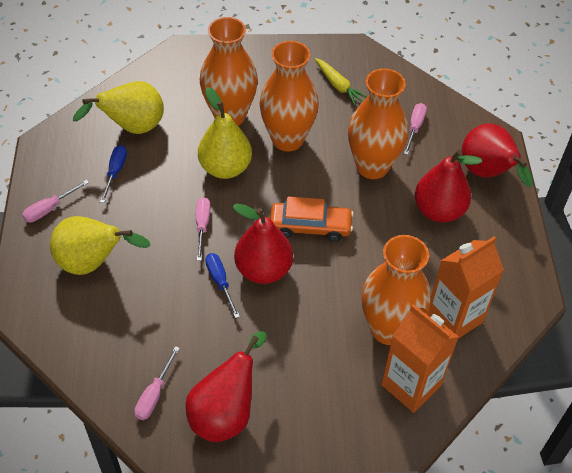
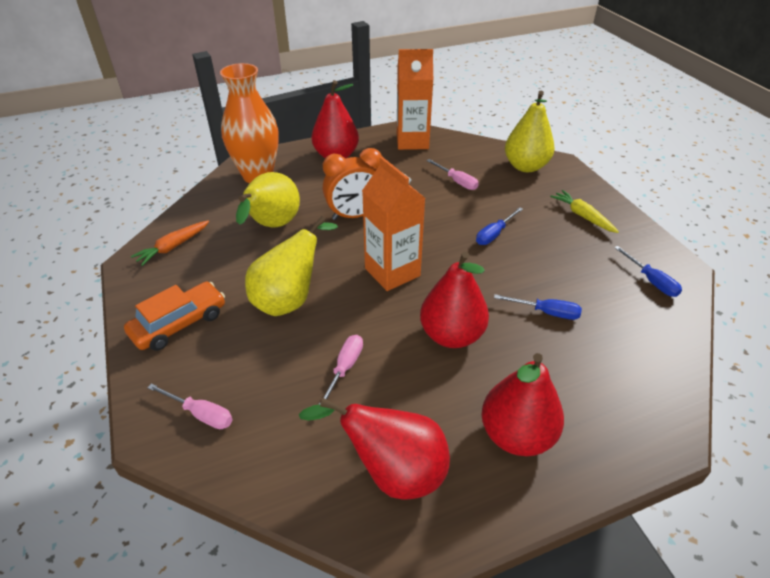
blue screwdriver: 2 -> 3
orange carrot: 0 -> 1
orange clock: 0 -> 1
orange vase: 4 -> 1
pink screwdriver: 4 -> 3

